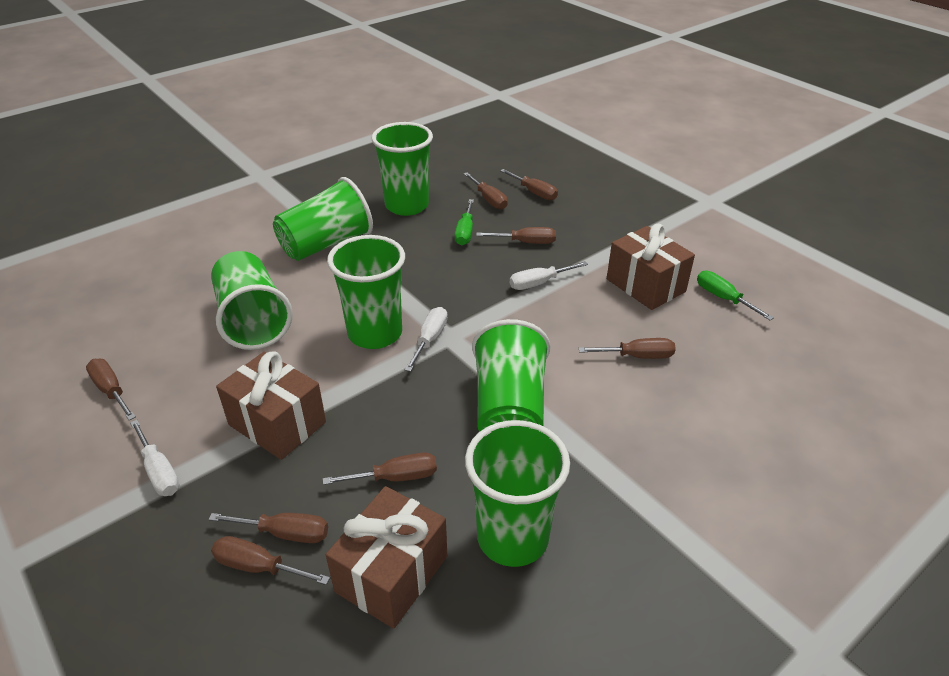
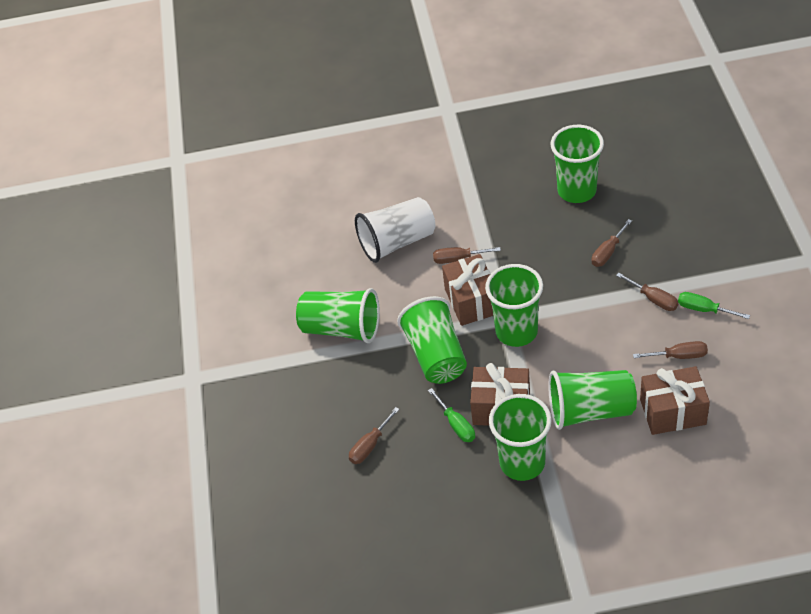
brown screwdriver: 8 -> 5
white cup: 0 -> 1
white screwdriver: 3 -> 0

